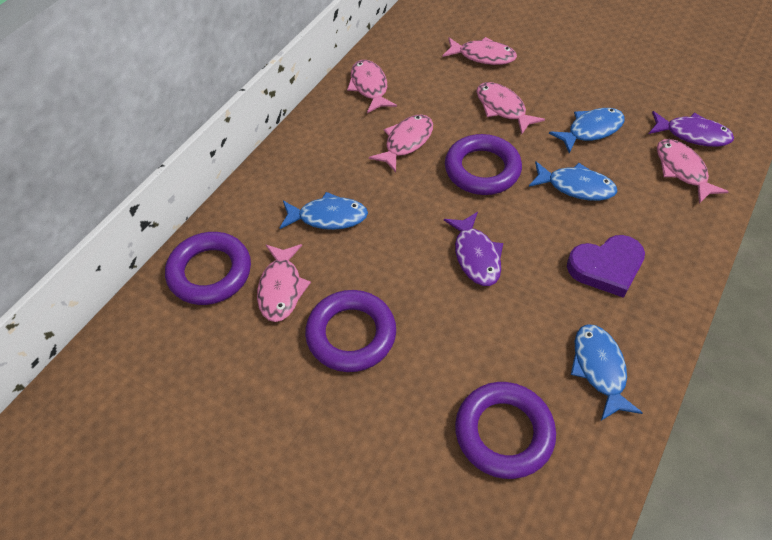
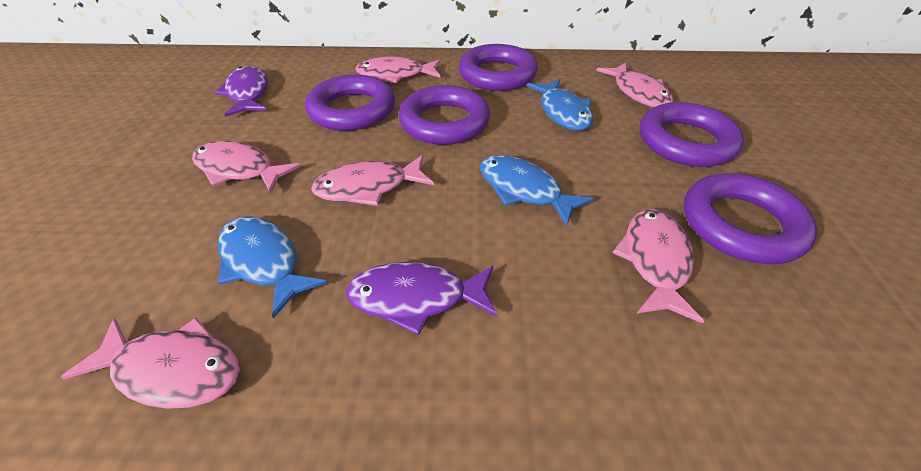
blue fish: 4 -> 3
purple heart: 1 -> 0
purple ring: 4 -> 5

